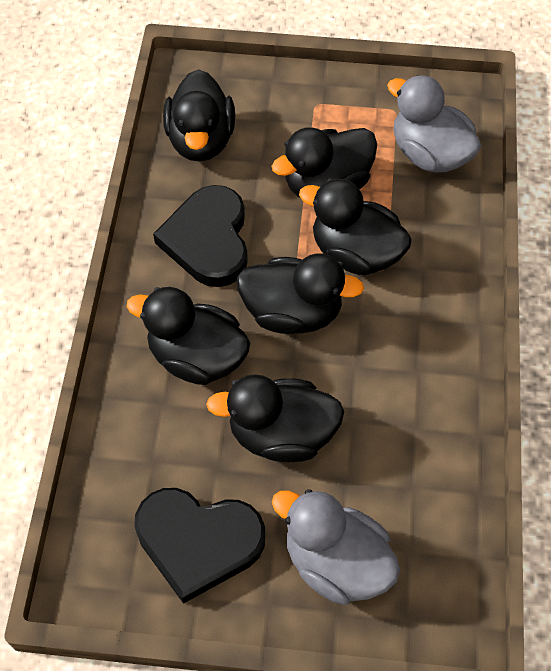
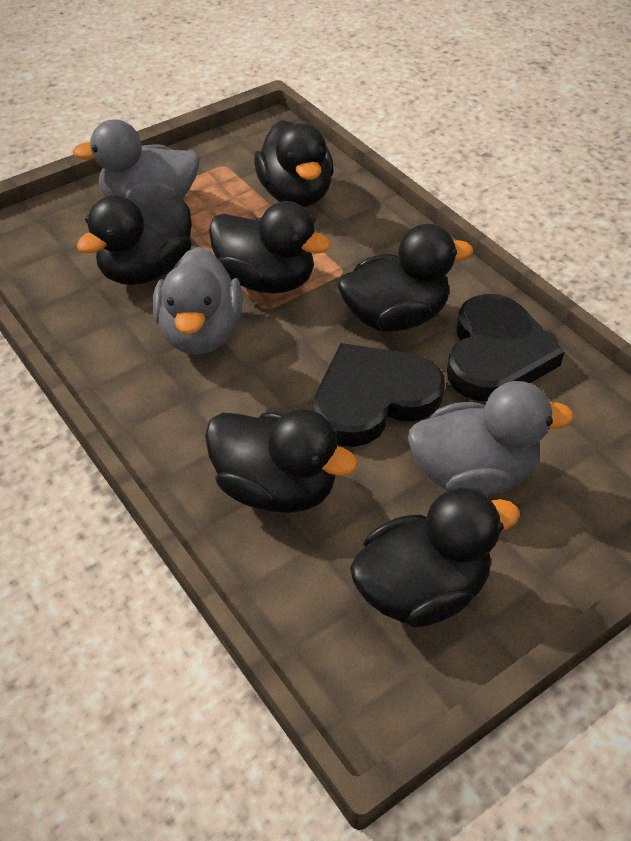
grey duck: 2 -> 3

